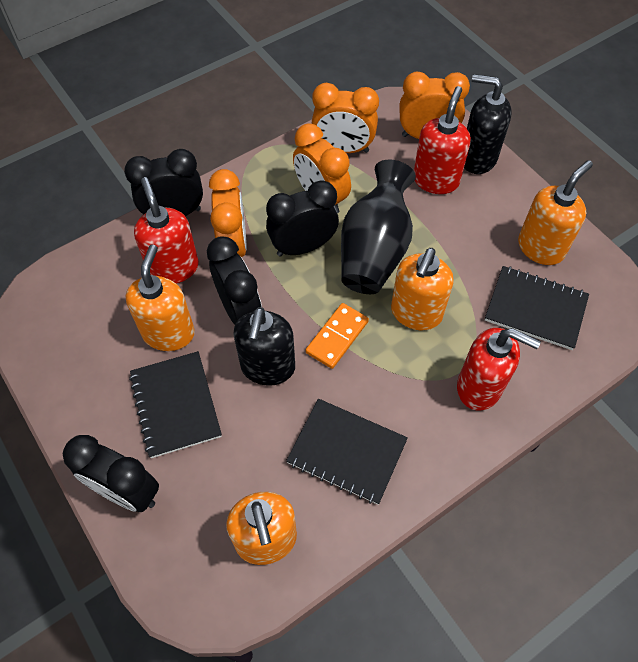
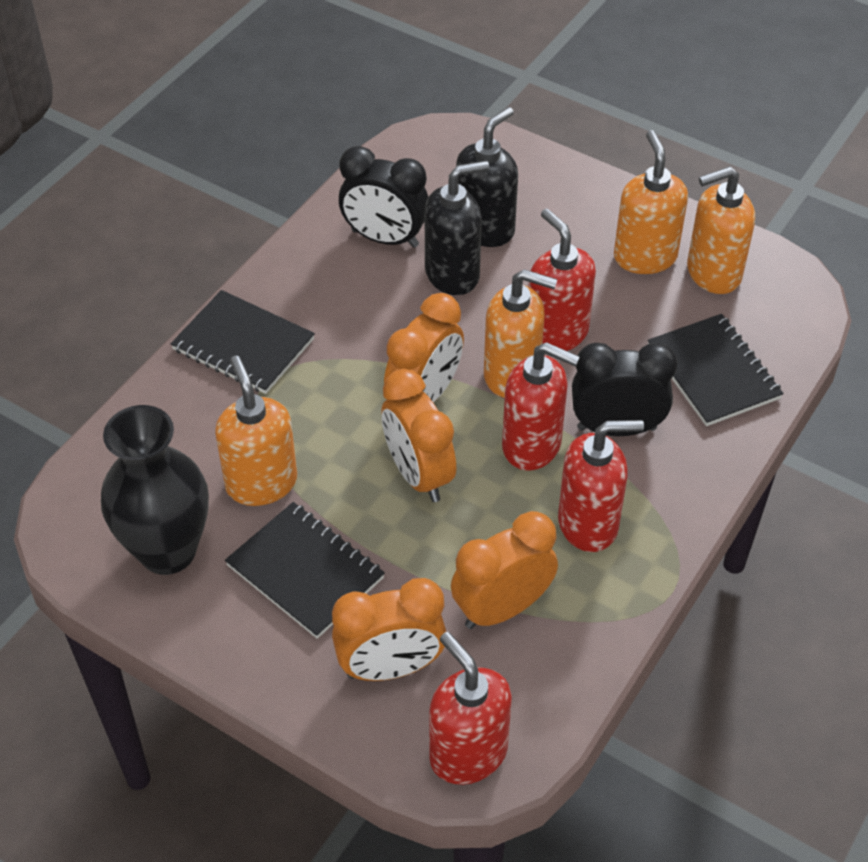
black clock: 4 -> 2
orange domino: 1 -> 0
red soap dispenser: 3 -> 4

